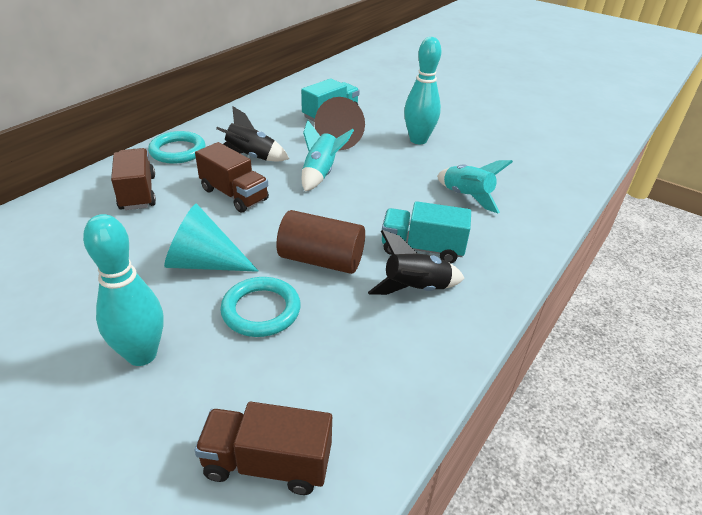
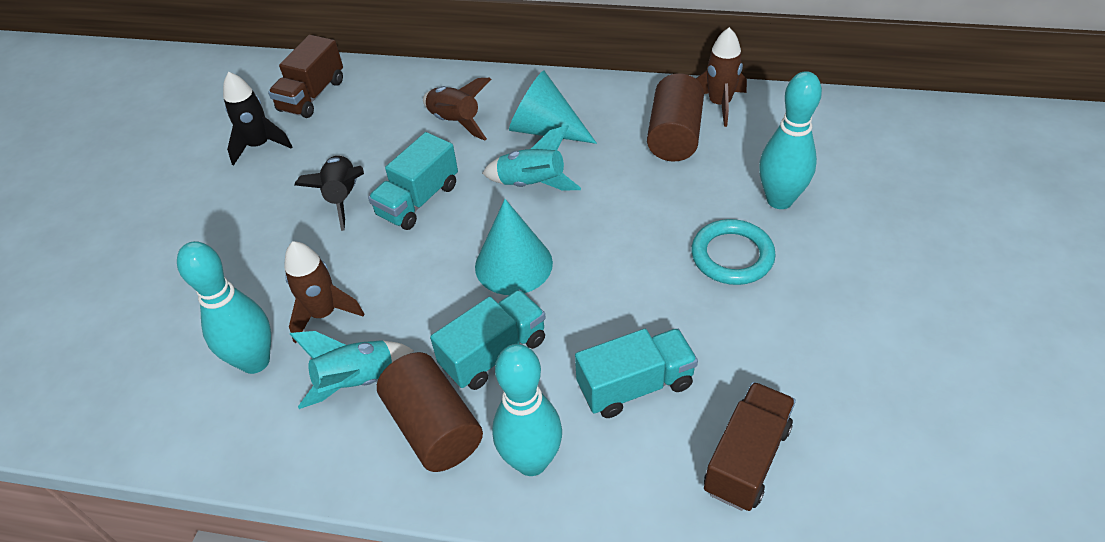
brown cone: 1 -> 0
brown cylinder: 1 -> 2
brown rocket: 0 -> 3
brown truck: 3 -> 2
turquoise bowling pin: 2 -> 3
turquoise cone: 1 -> 2
turquoise ring: 2 -> 1
turquoise truck: 2 -> 3

